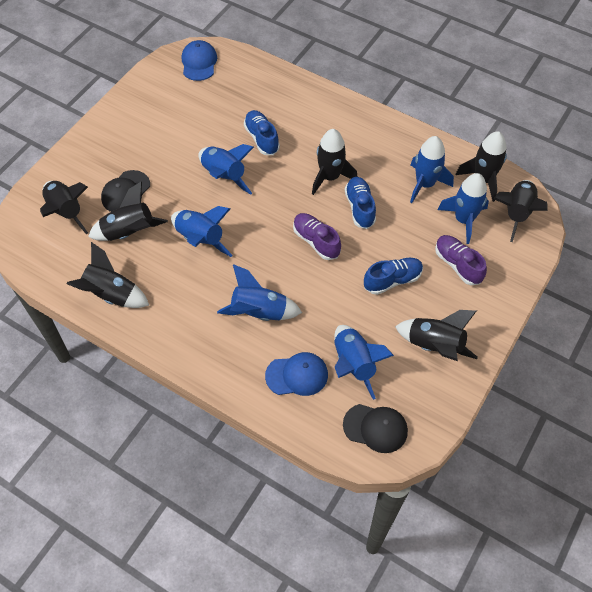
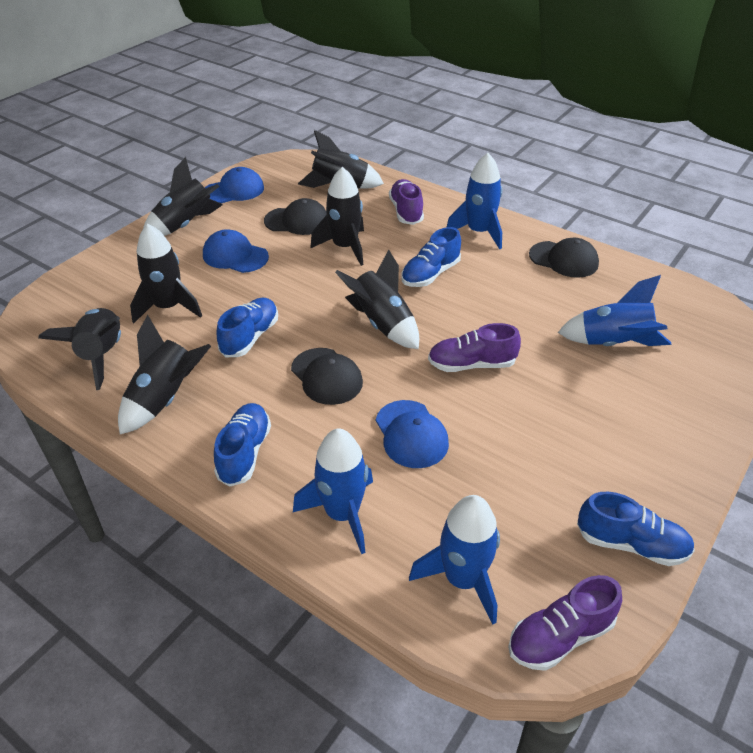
black cap: 2 -> 3
blue cap: 2 -> 3
blue rocket: 6 -> 4
blue shoe: 3 -> 4
purple shoe: 2 -> 3

